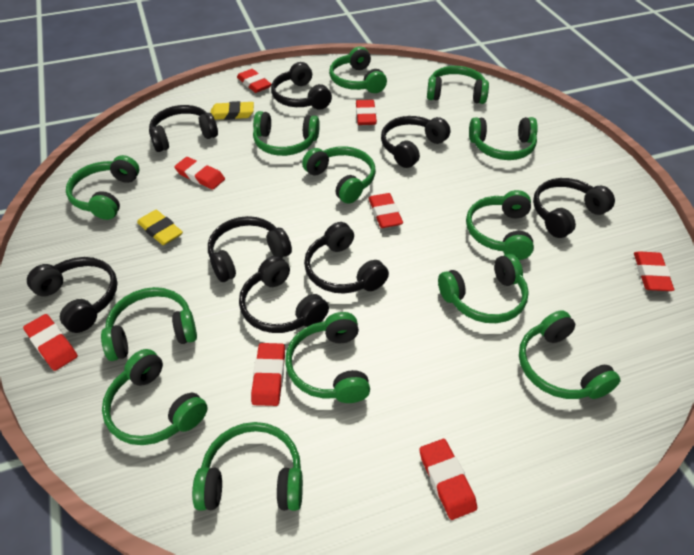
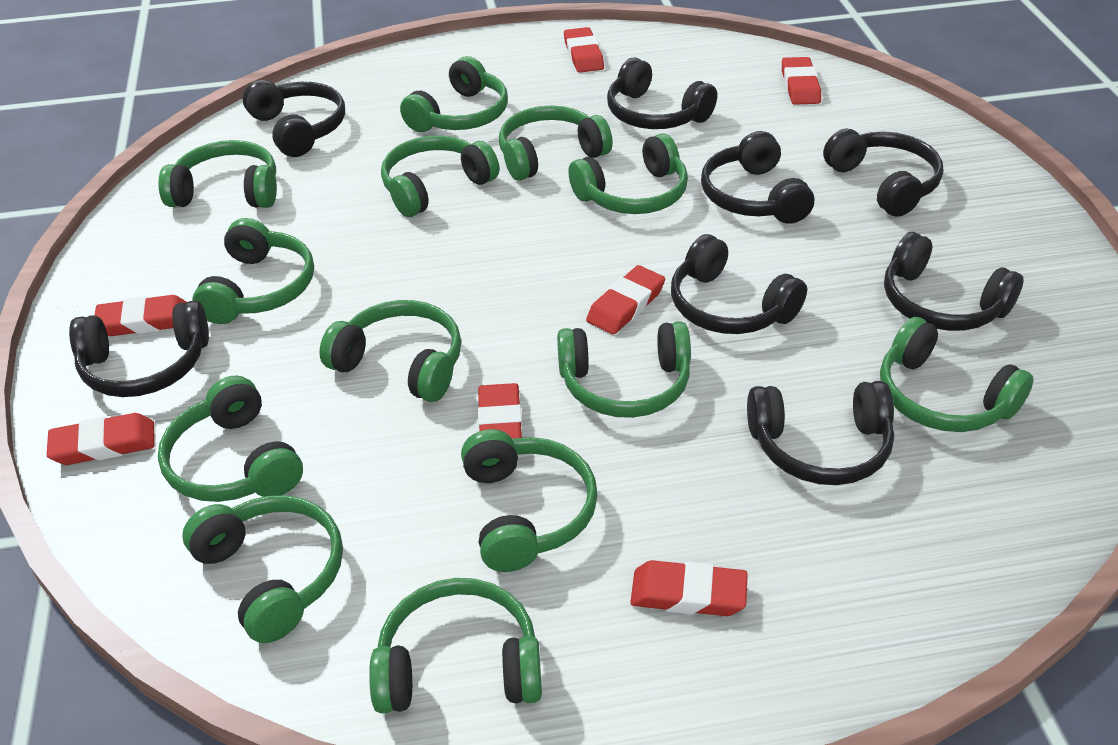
red eraser: 8 -> 7
yellow eraser: 2 -> 0

